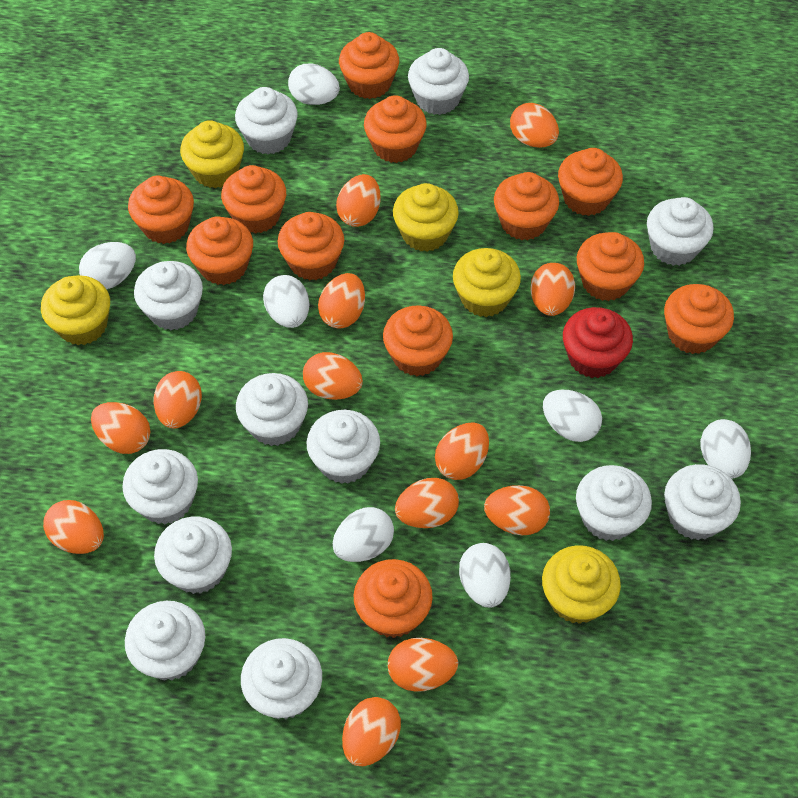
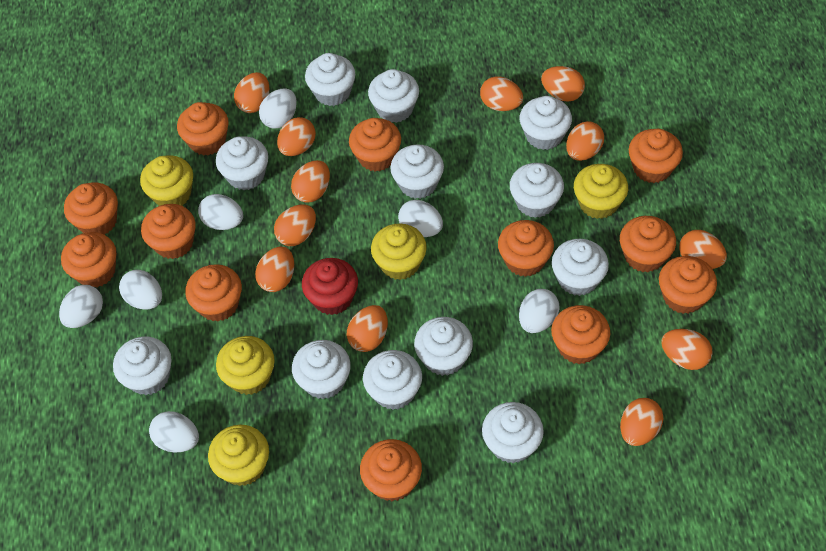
orange egg: 13 -> 12

